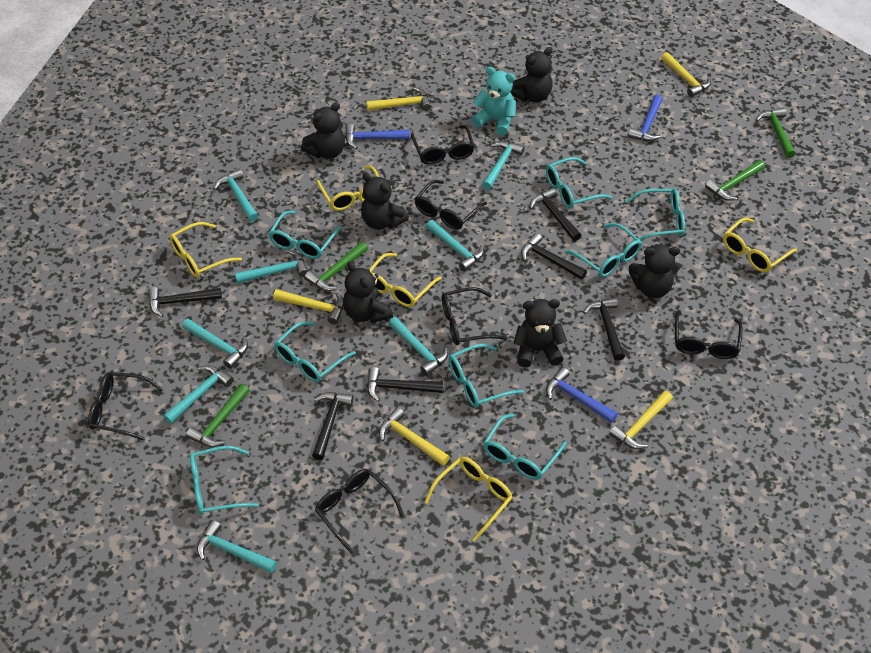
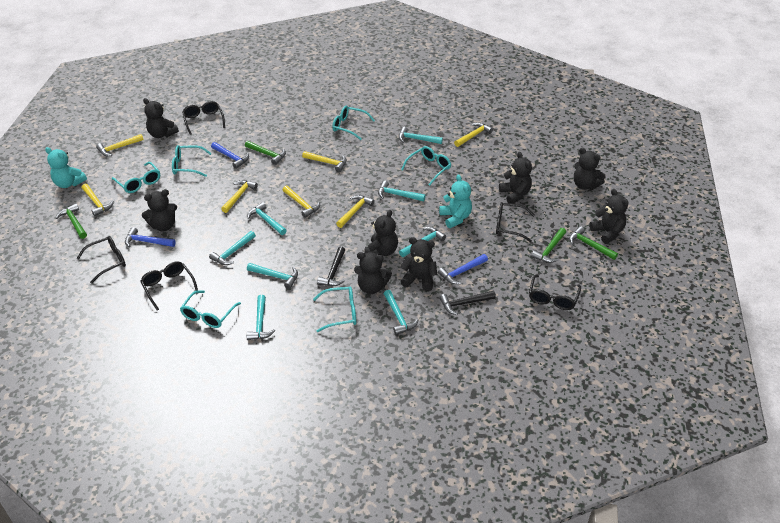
black glasses: 6 -> 5
black hammer: 6 -> 2
black teddy bear: 6 -> 8
turquoise glasses: 8 -> 6
turquoise teddy bear: 1 -> 2
yellow glasses: 5 -> 0
yellow hammer: 5 -> 7

